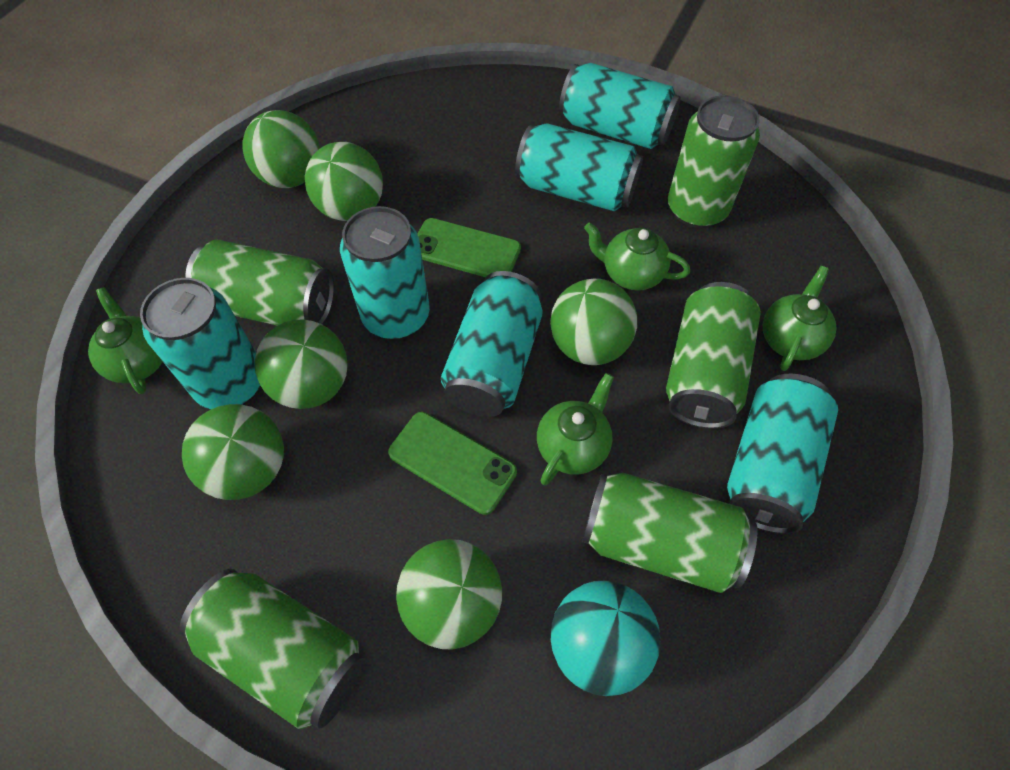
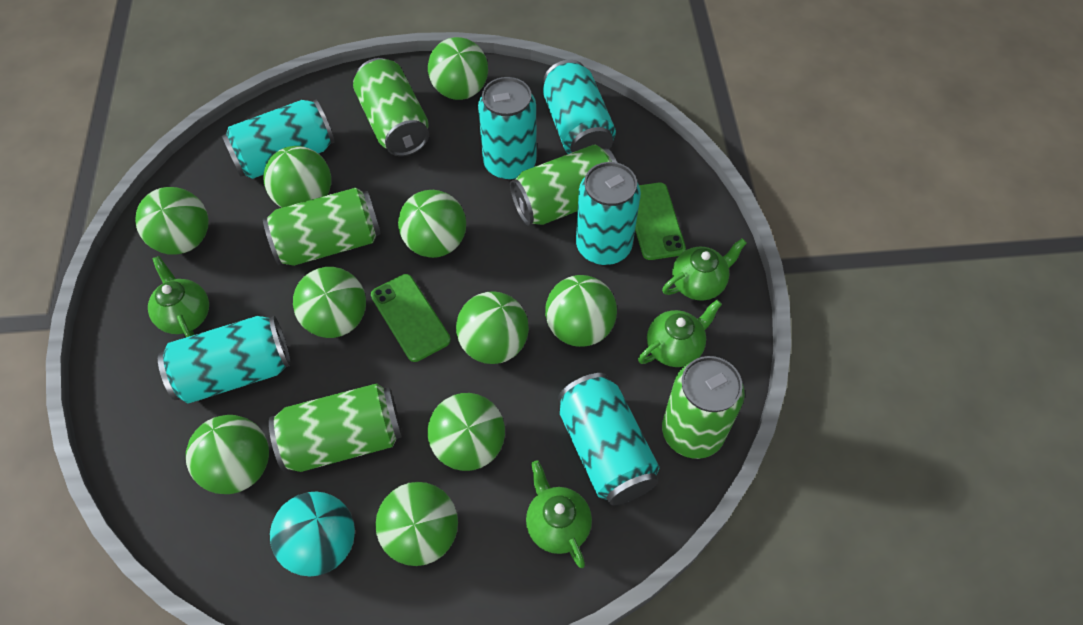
green ball: 6 -> 10

